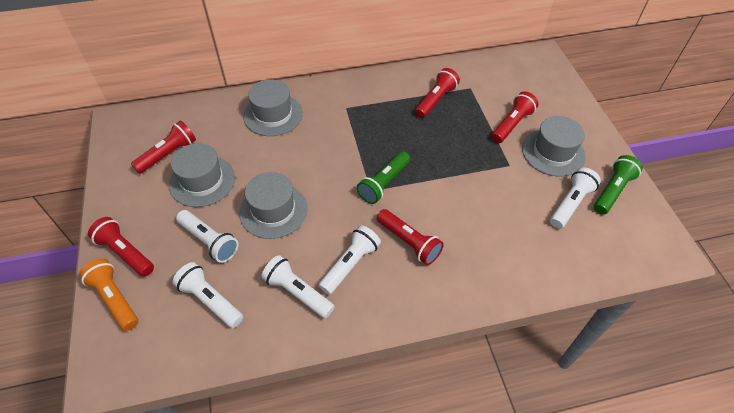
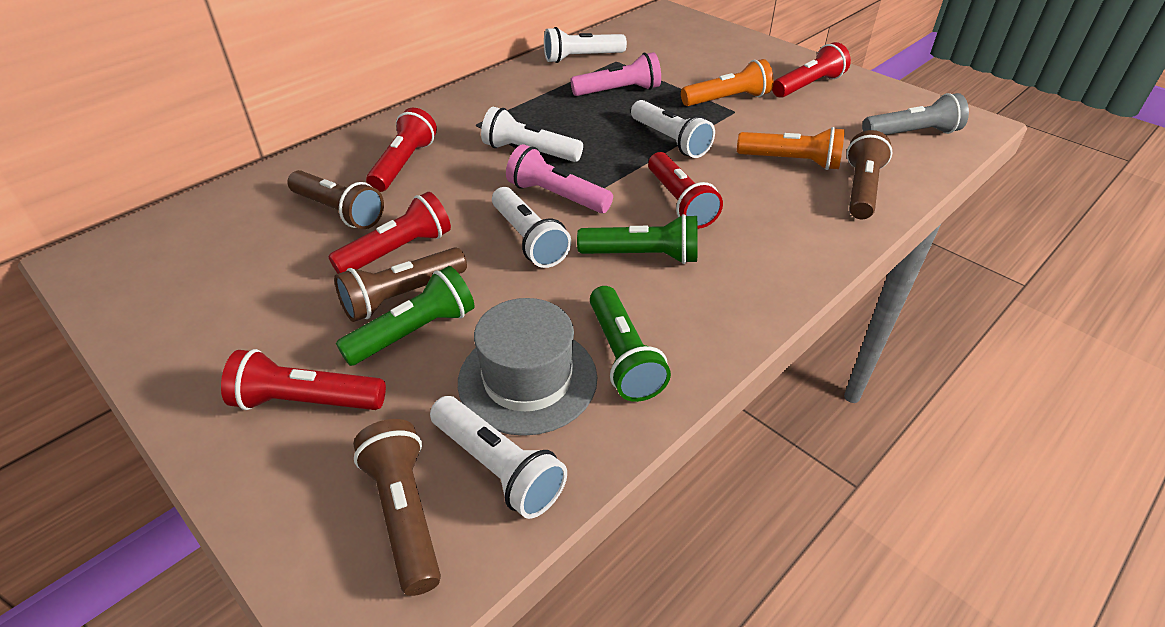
brown flashlight: 0 -> 4
green flashlight: 2 -> 3
grey flashlight: 0 -> 1
grey hat: 4 -> 1
orange flashlight: 1 -> 2
pink flashlight: 0 -> 2

